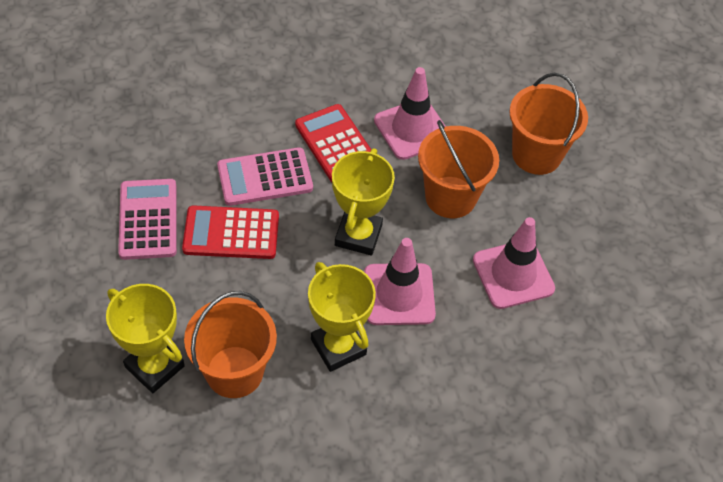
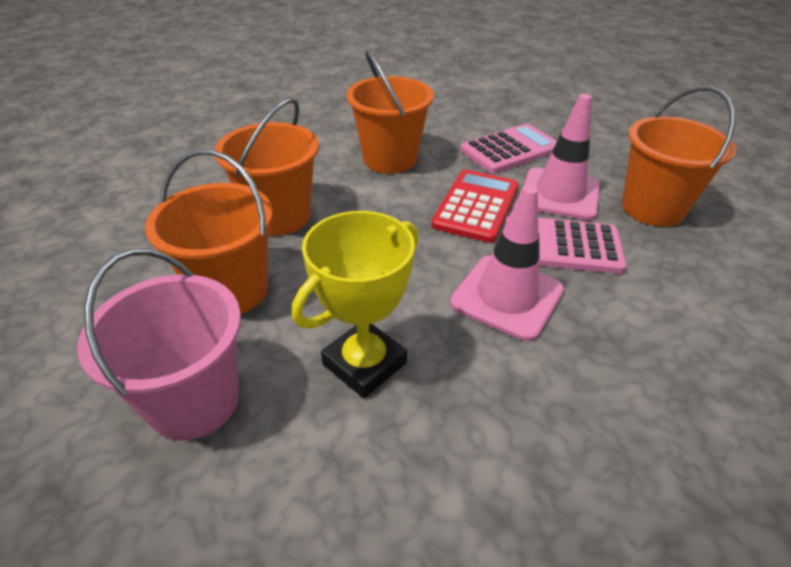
orange bucket: 3 -> 4
pink bucket: 0 -> 1
pink traffic cone: 3 -> 2
red calculator: 2 -> 1
yellow trophy: 3 -> 1

